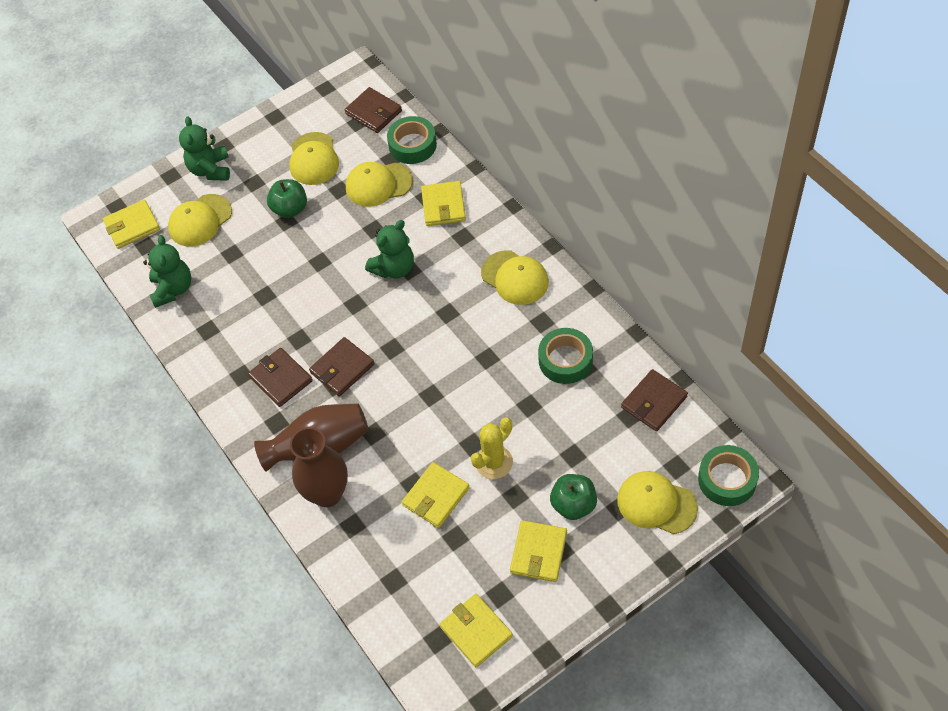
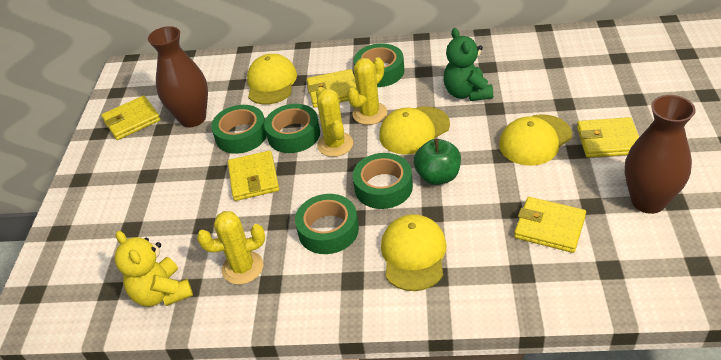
brown wallet: 4 -> 0
green apple: 2 -> 1
green tape: 3 -> 5
green teddy bear: 3 -> 1
yellow cactus: 1 -> 3
yellow cap: 5 -> 4
yellow teddy bear: 0 -> 1

